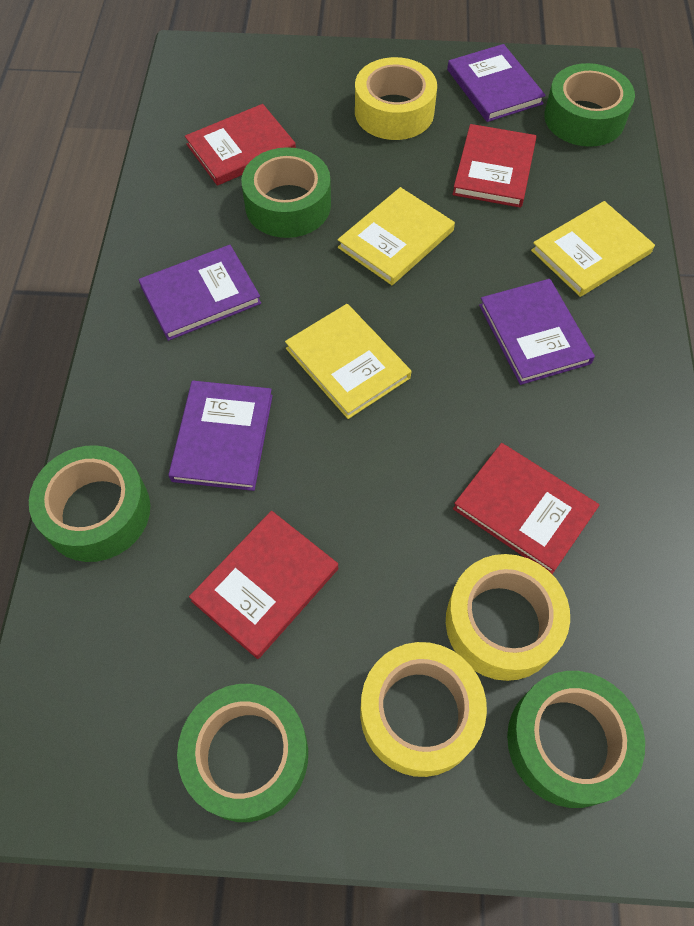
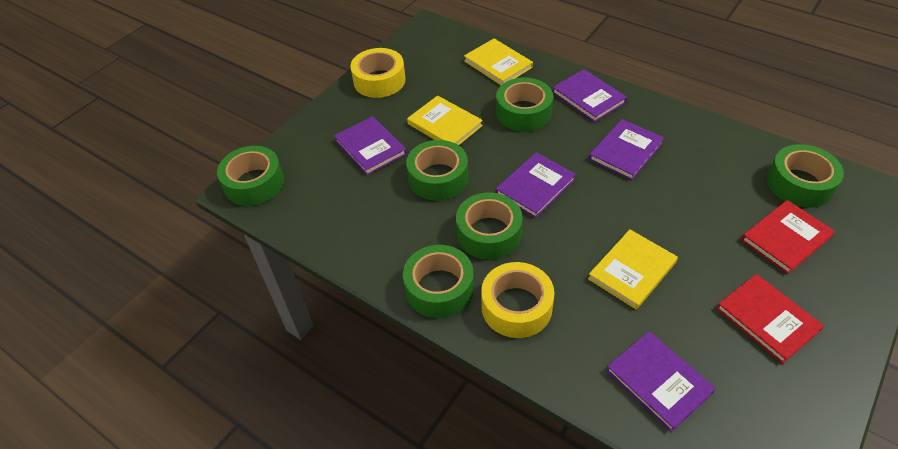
green tape: 5 -> 6
purple book: 4 -> 5
red book: 4 -> 2
yellow tape: 3 -> 2

